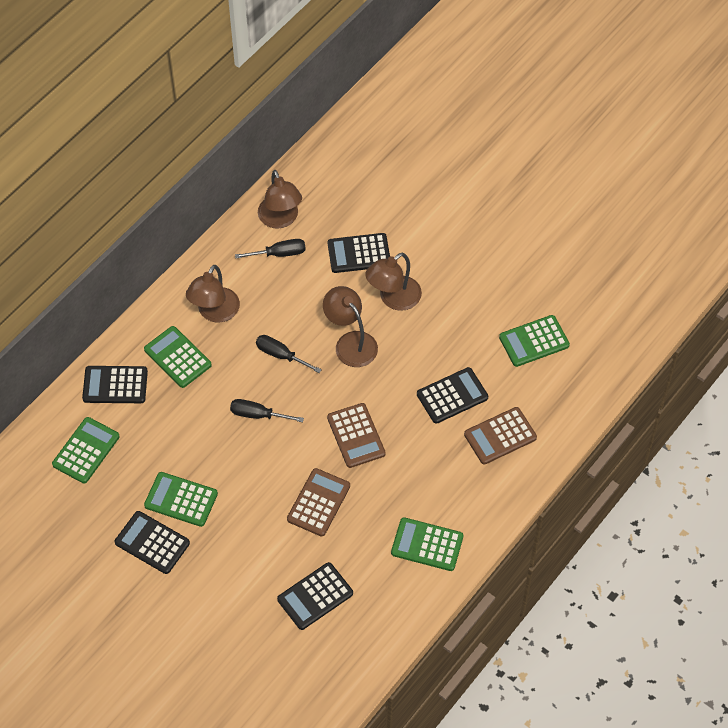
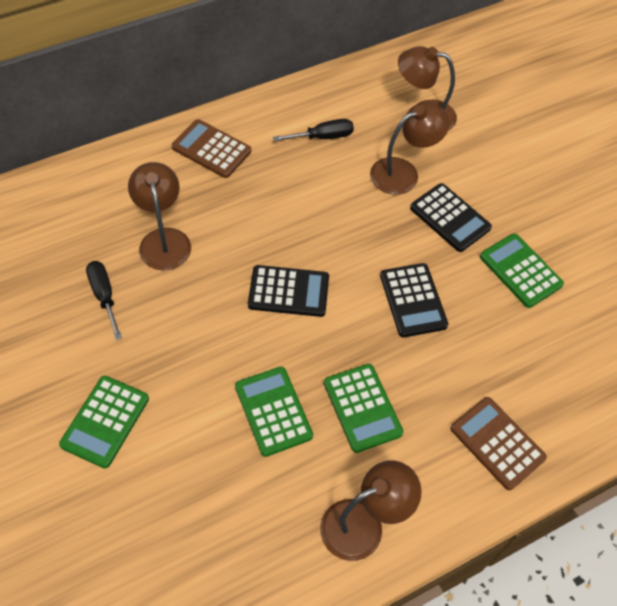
black calculator: 5 -> 3
black screwdriver: 3 -> 2
brown calculator: 3 -> 2
green calculator: 5 -> 4

